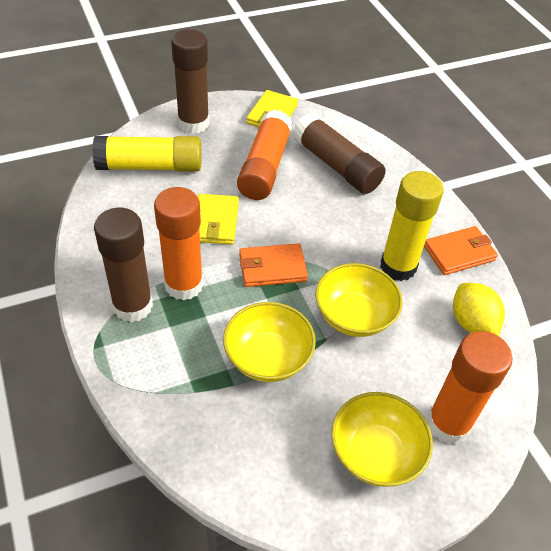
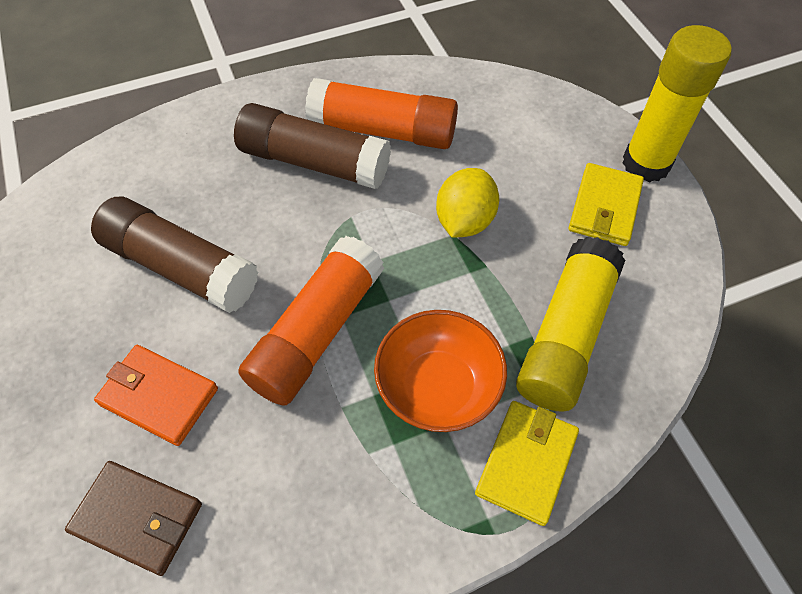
brown glue stick: 3 -> 2
brown wallet: 0 -> 1
orange bowl: 0 -> 1
orange glue stick: 3 -> 2
orange wallet: 2 -> 1
yellow bowl: 3 -> 0

